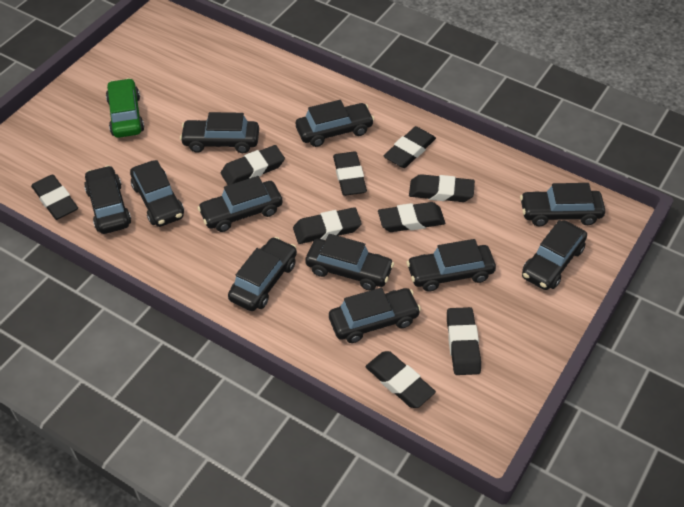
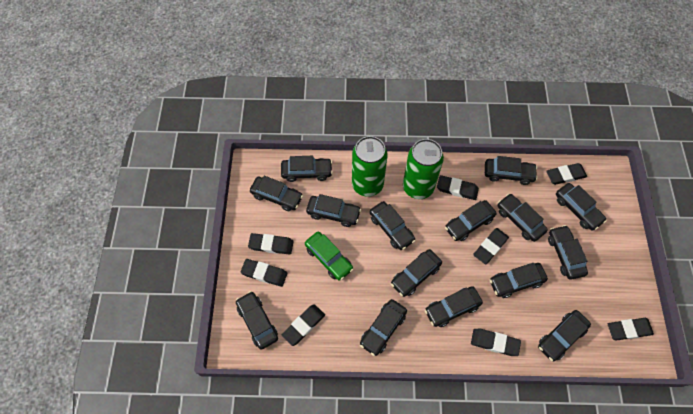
black car: 11 -> 15
black eraser: 9 -> 8
green can: 0 -> 2

